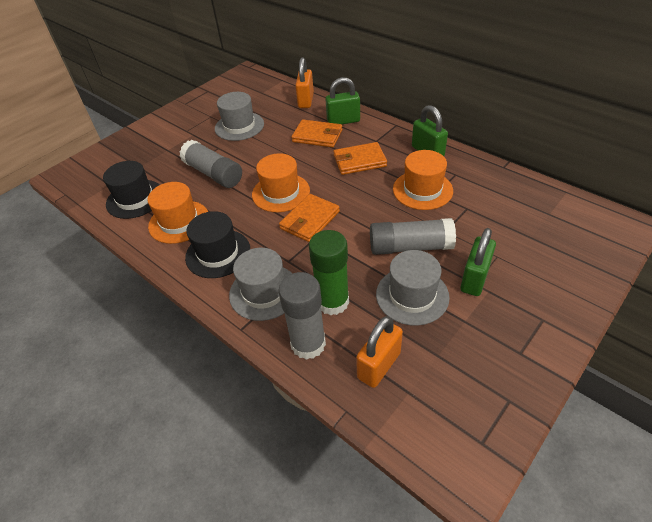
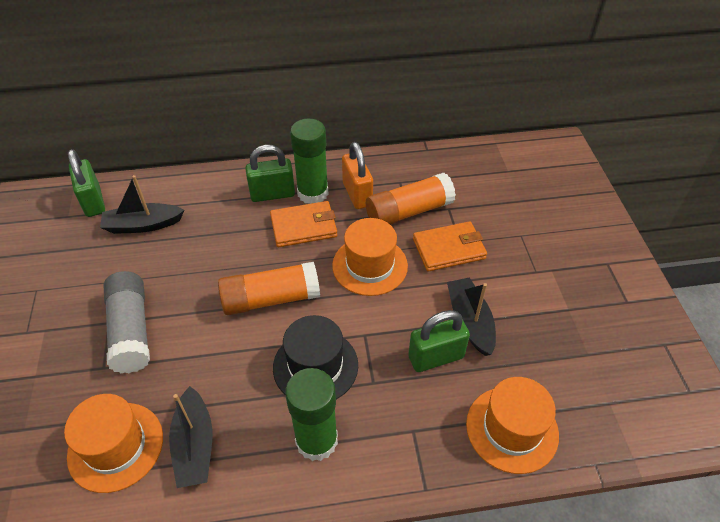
black boat: 0 -> 3
black hat: 2 -> 1
green glue stick: 1 -> 2
grey glue stick: 3 -> 1
grey hat: 3 -> 0
orange glue stick: 0 -> 2
orange padlock: 2 -> 1
orange wallet: 3 -> 2

